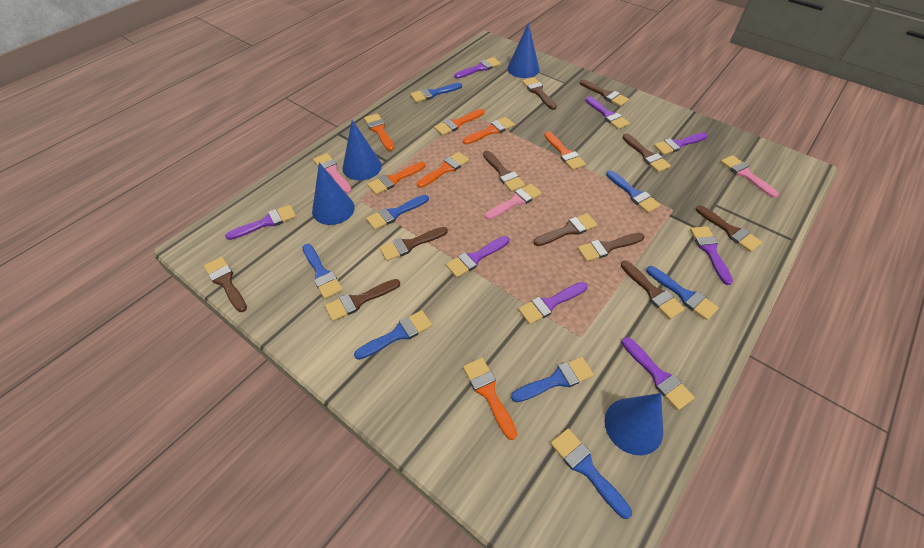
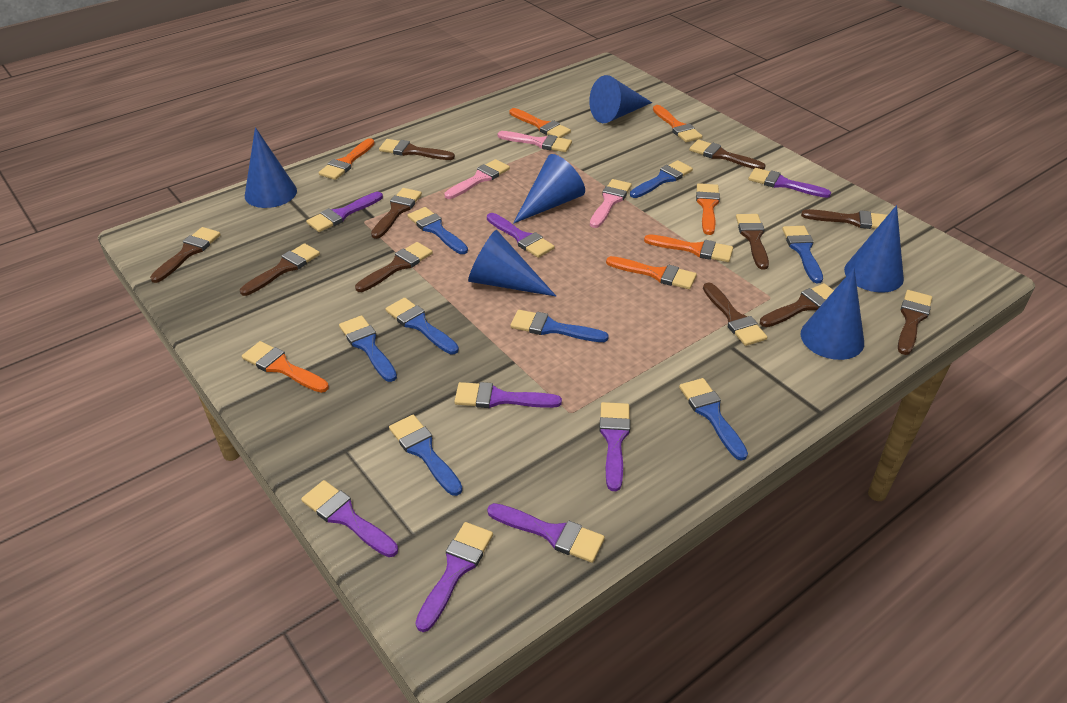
blue cone: 4 -> 6

